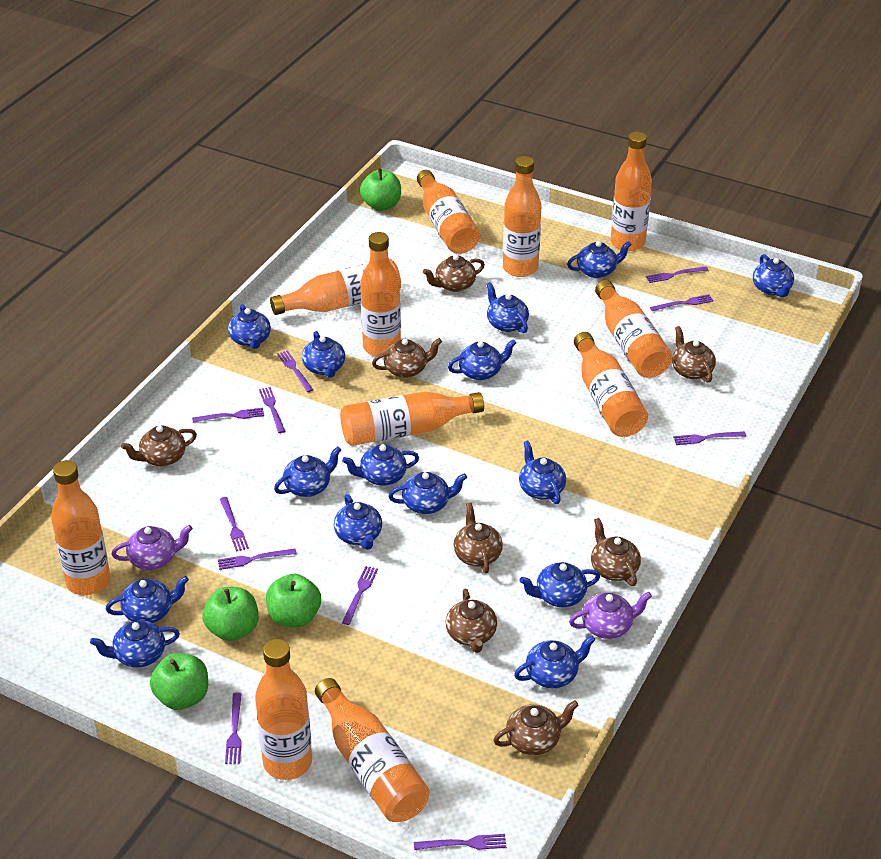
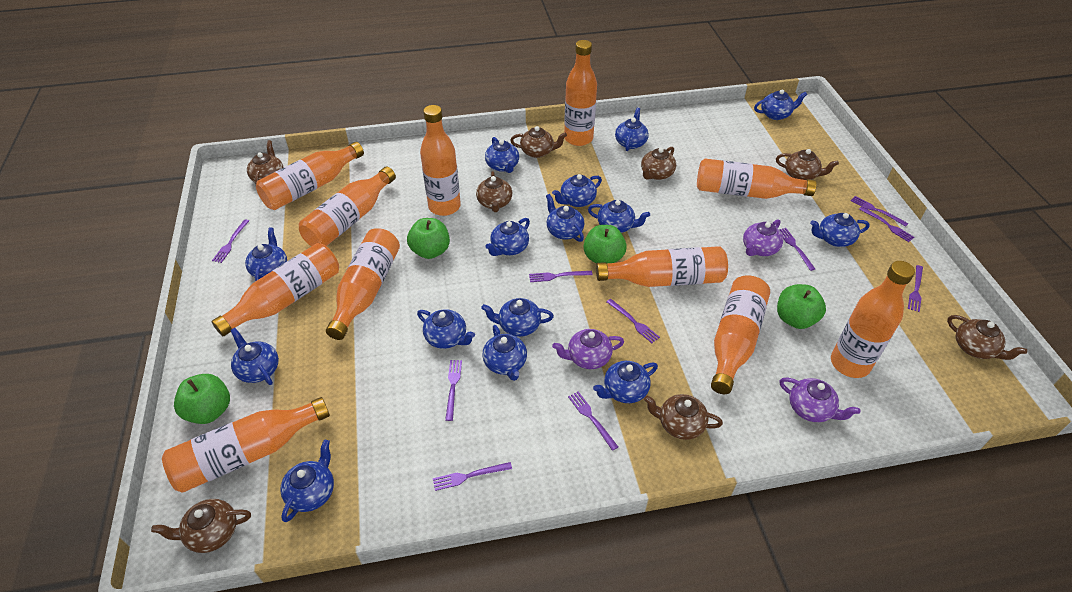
purple fork: 11 -> 10
purple teapot: 2 -> 3

